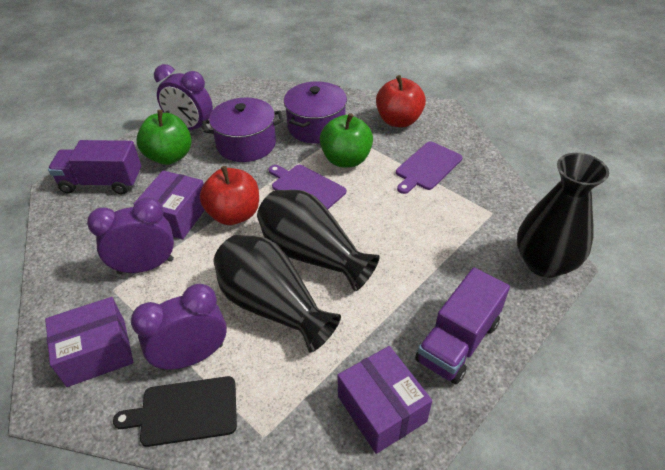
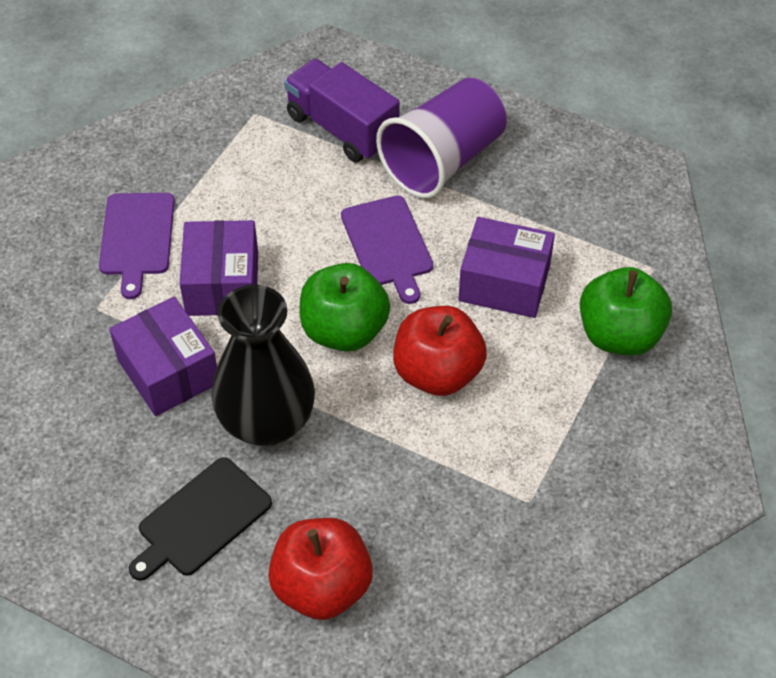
black vase: 3 -> 1
purple clock: 3 -> 0
purple cup: 0 -> 1
purple pot: 2 -> 0
purple truck: 2 -> 1

